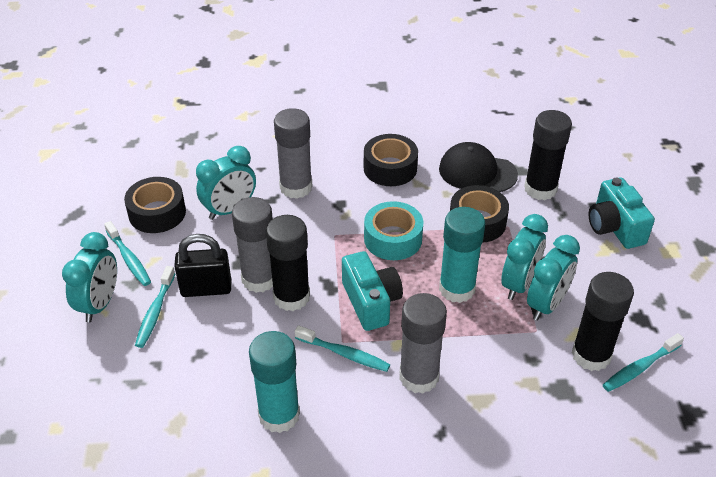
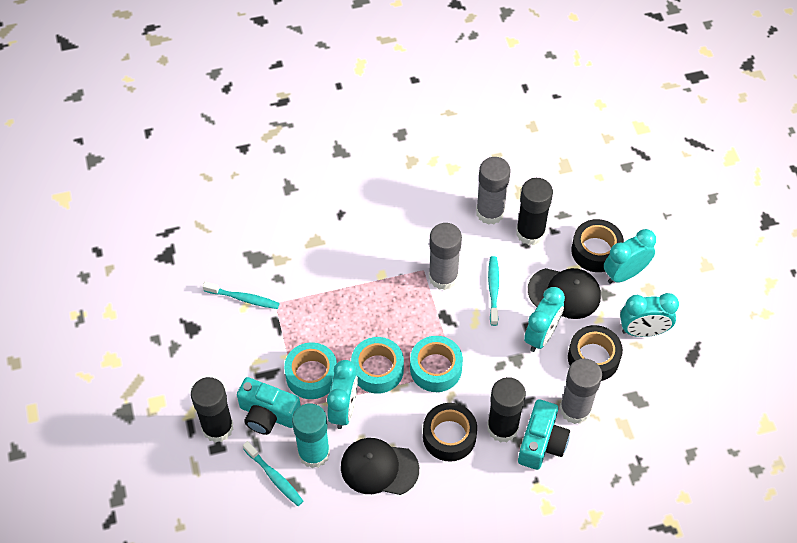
black cap: 1 -> 2
black padlock: 1 -> 0
turquoise glue stick: 2 -> 1
turquoise tape: 1 -> 3
turquoise toothbrush: 4 -> 3

